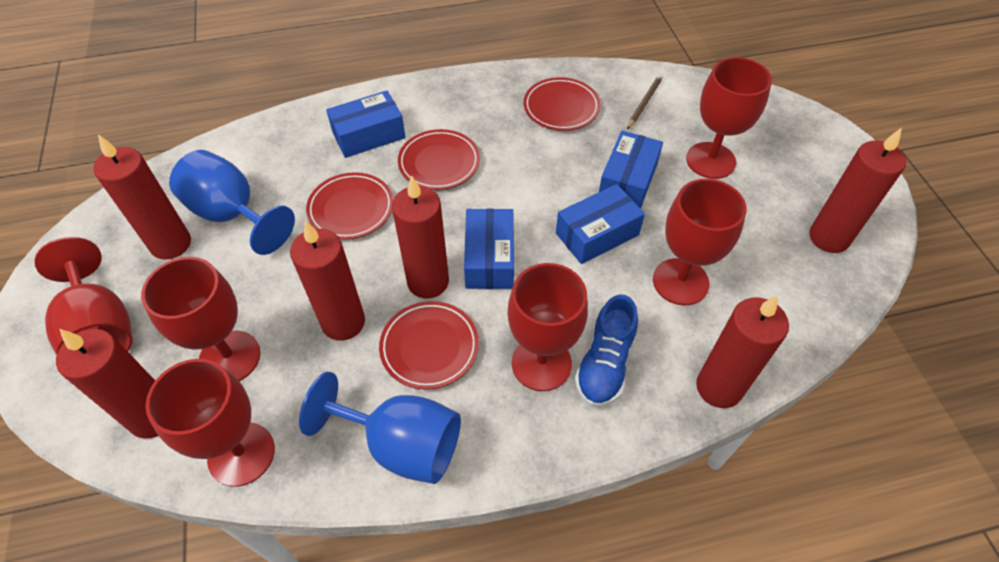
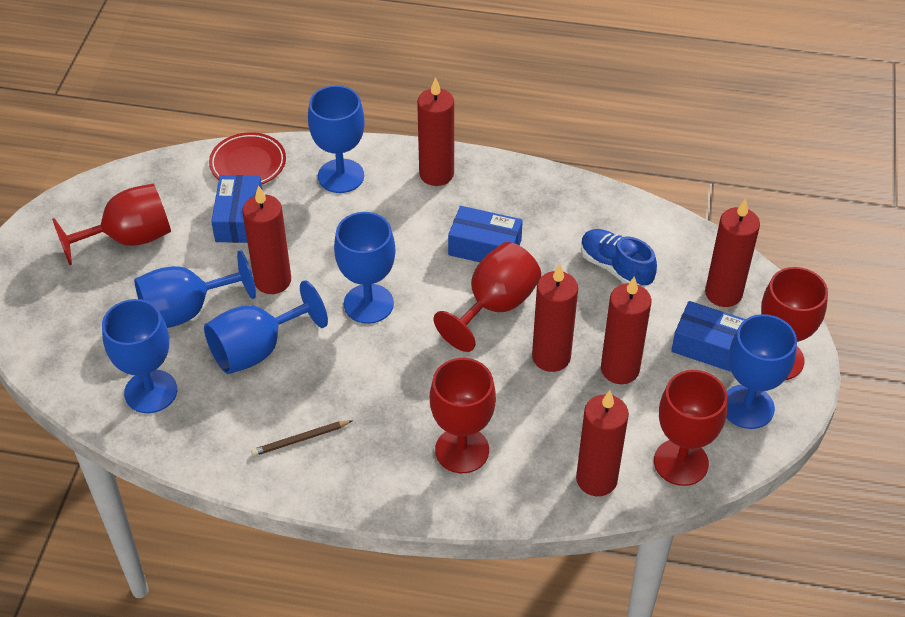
blue box: 4 -> 3
blue goblet: 2 -> 6
red goblet: 6 -> 5
red plate: 4 -> 1

